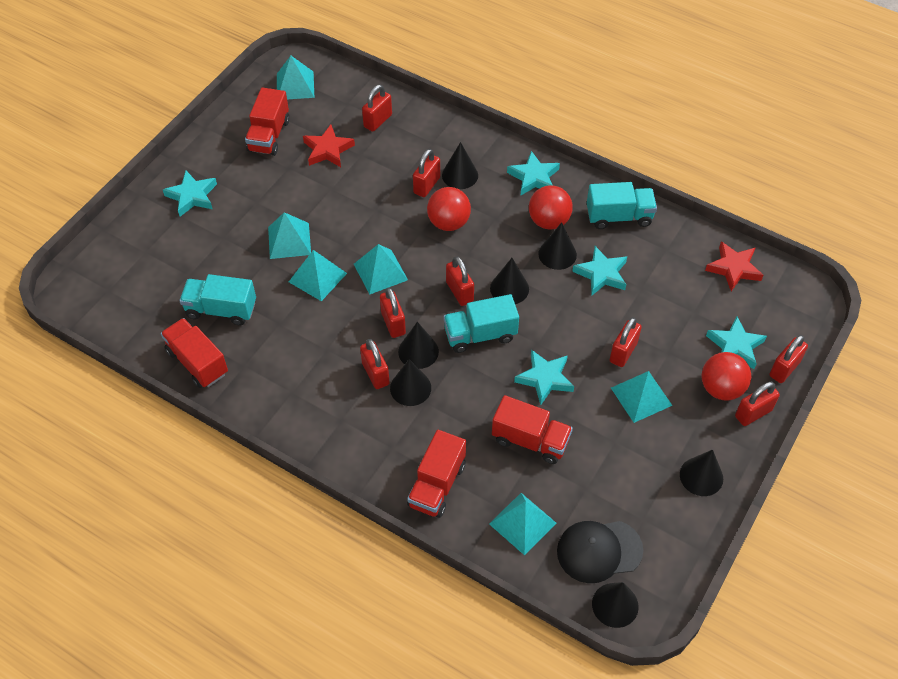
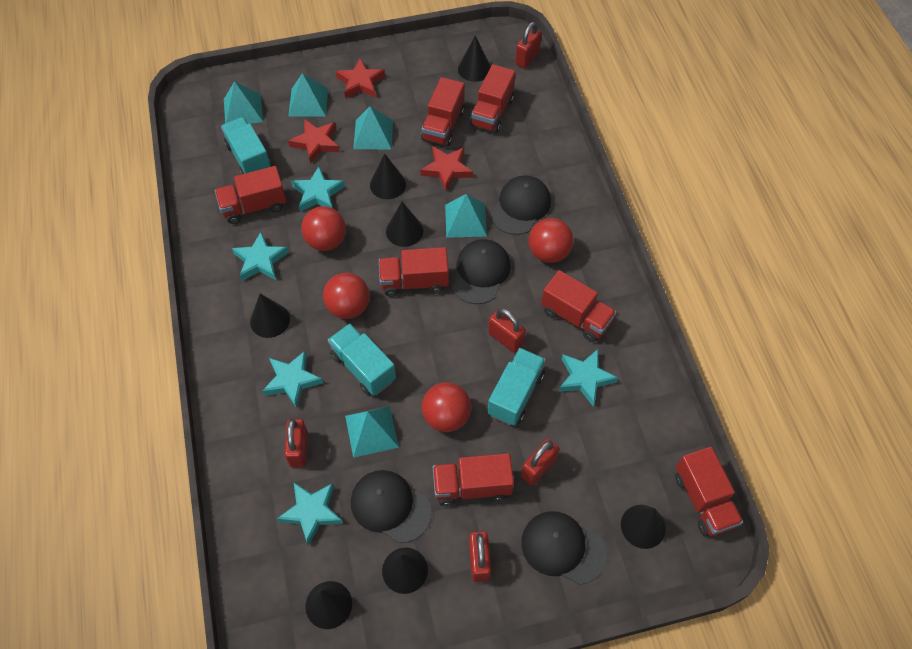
black cap: 1 -> 4
red ball: 3 -> 4
red padlock: 8 -> 5
red star: 2 -> 3
red truck: 4 -> 7
turquoise pyramid: 6 -> 5

